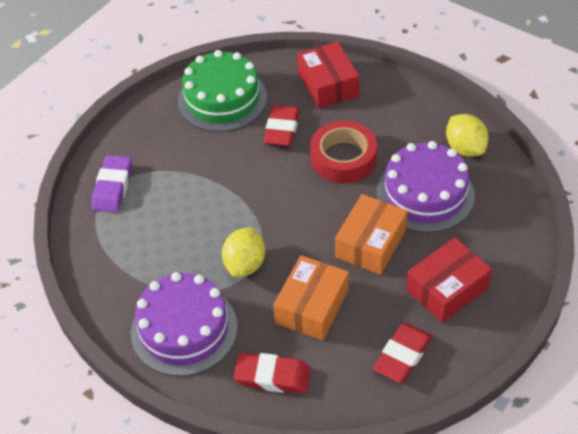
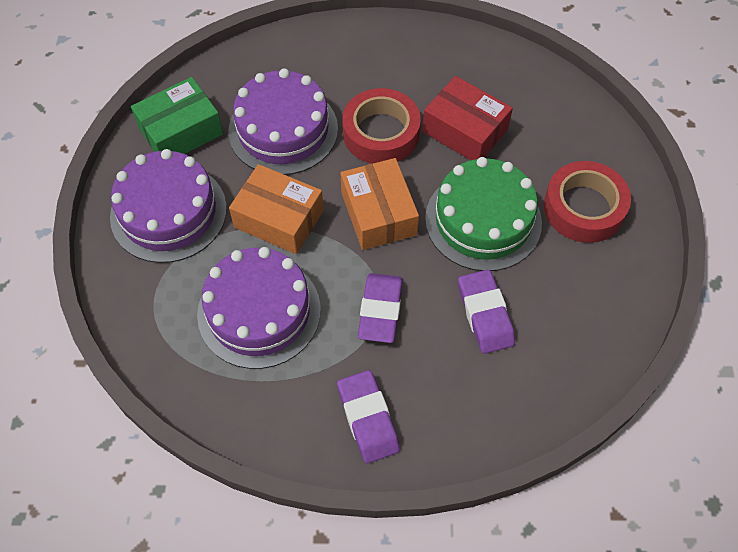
green box: 0 -> 1
purple cake: 2 -> 3
purple eraser: 1 -> 3
red box: 2 -> 1
red eraser: 3 -> 0
red tape: 1 -> 2
yellow lemon: 2 -> 0

